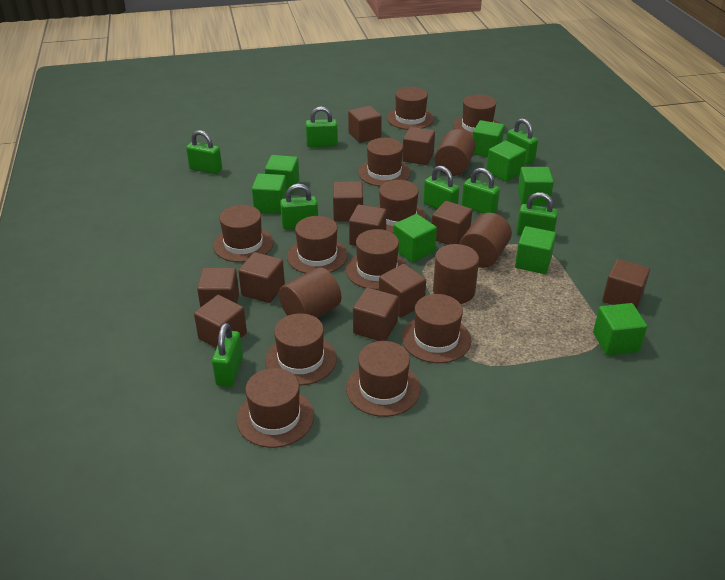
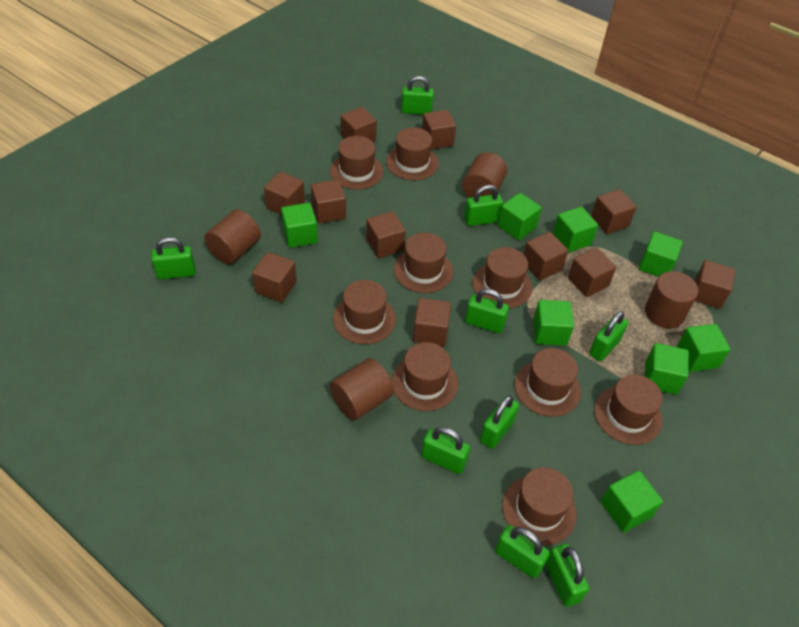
brown hat: 11 -> 9
green padlock: 8 -> 9

